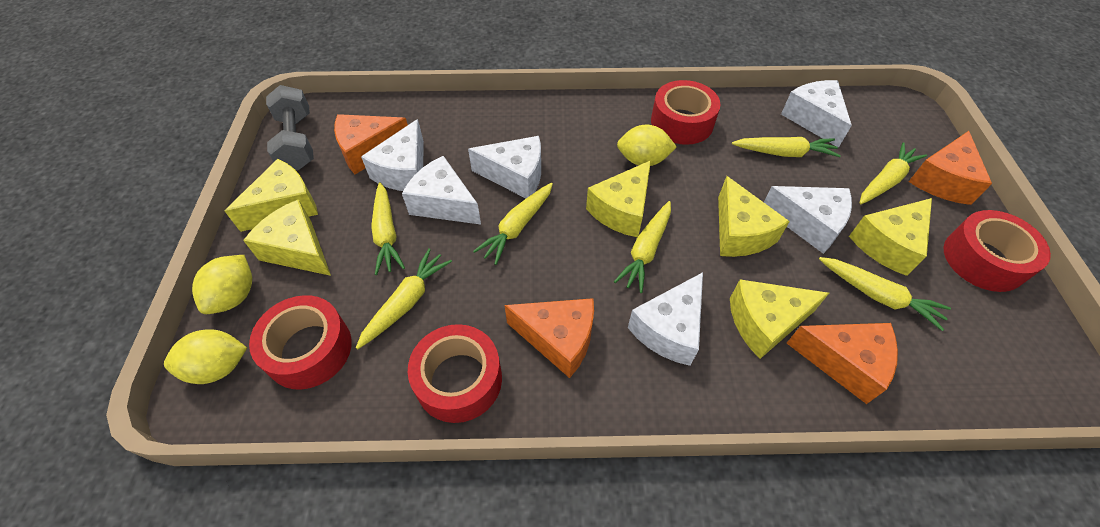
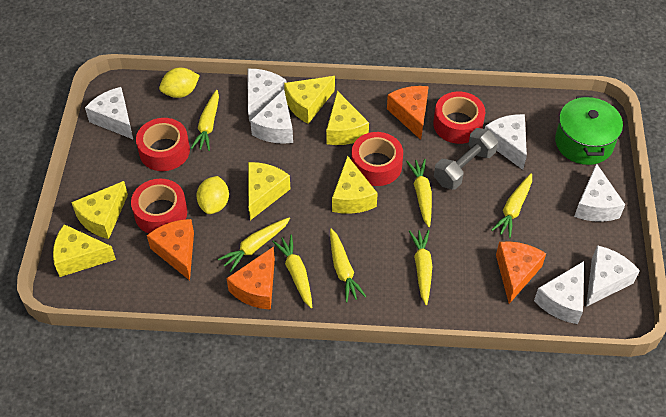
green pot: 0 -> 1
white cheese: 6 -> 7
yellow lemon: 3 -> 2

